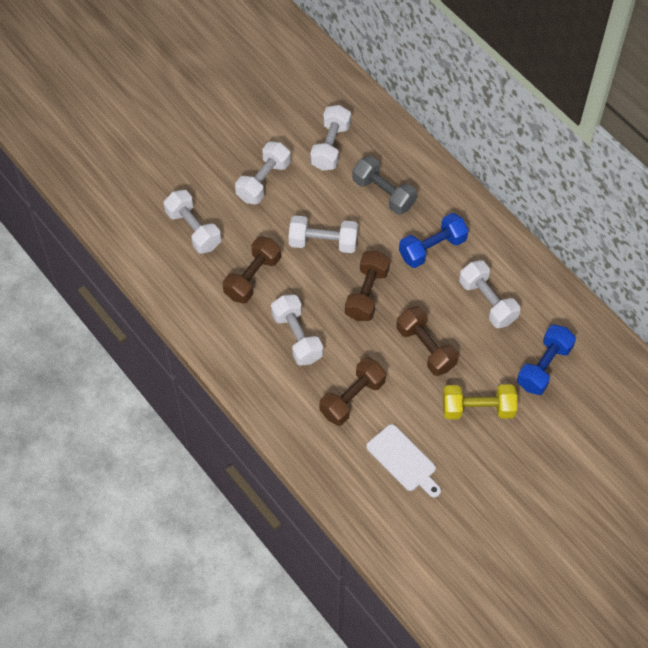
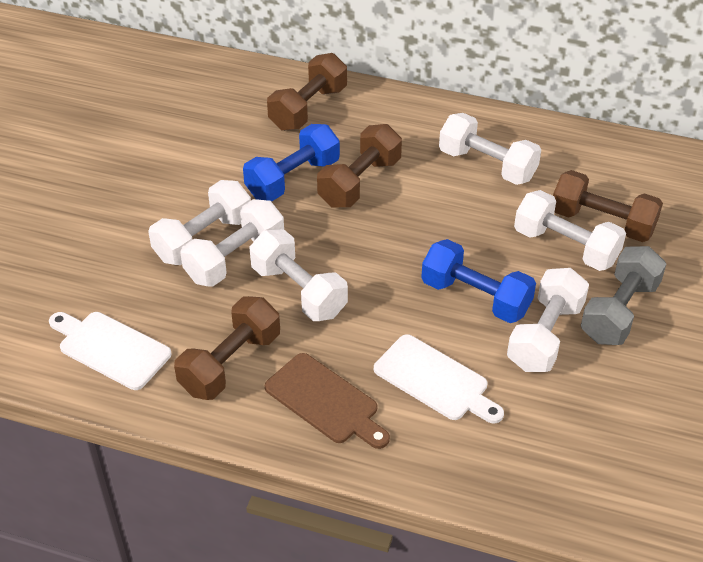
brown cutting board: 0 -> 1
white cutting board: 1 -> 2
yellow dumbbell: 1 -> 0

